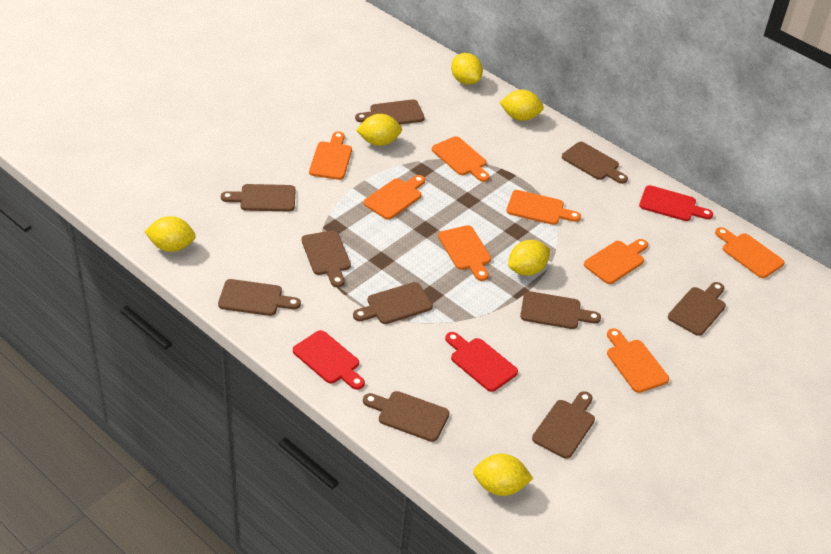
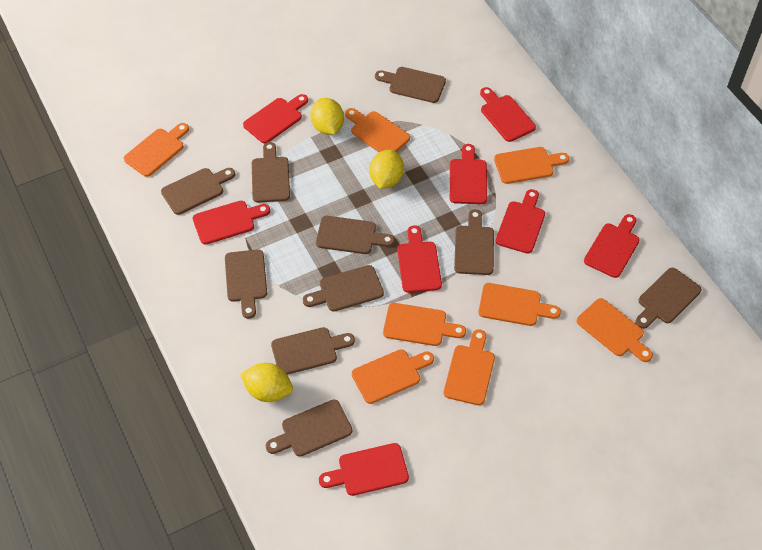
red cutting board: 3 -> 8
yellow lemon: 6 -> 3

